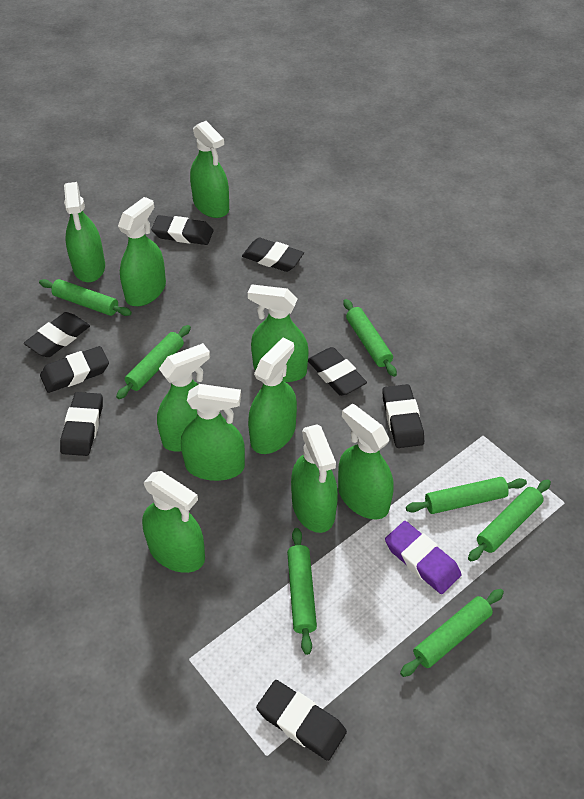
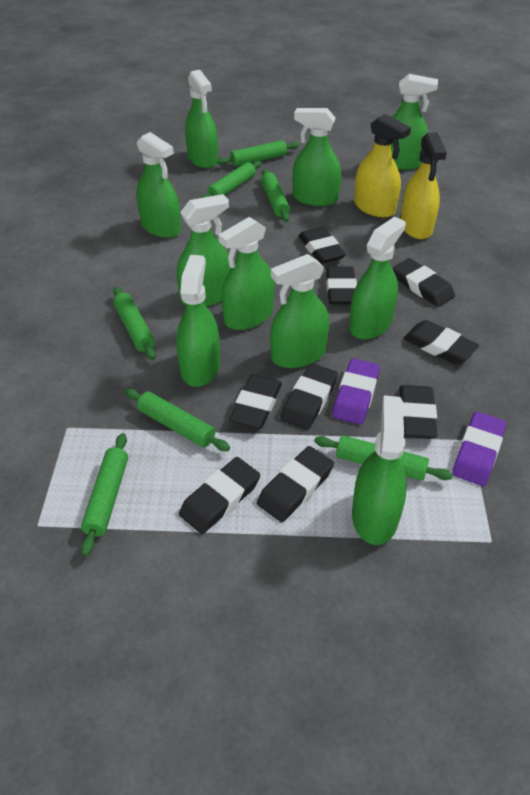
black eraser: 8 -> 9
purple eraser: 1 -> 2
yellow spray bottle: 0 -> 2

